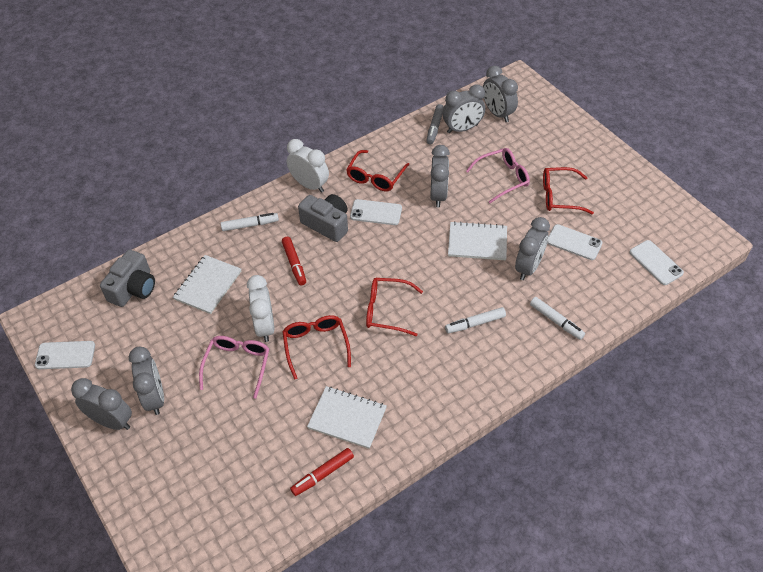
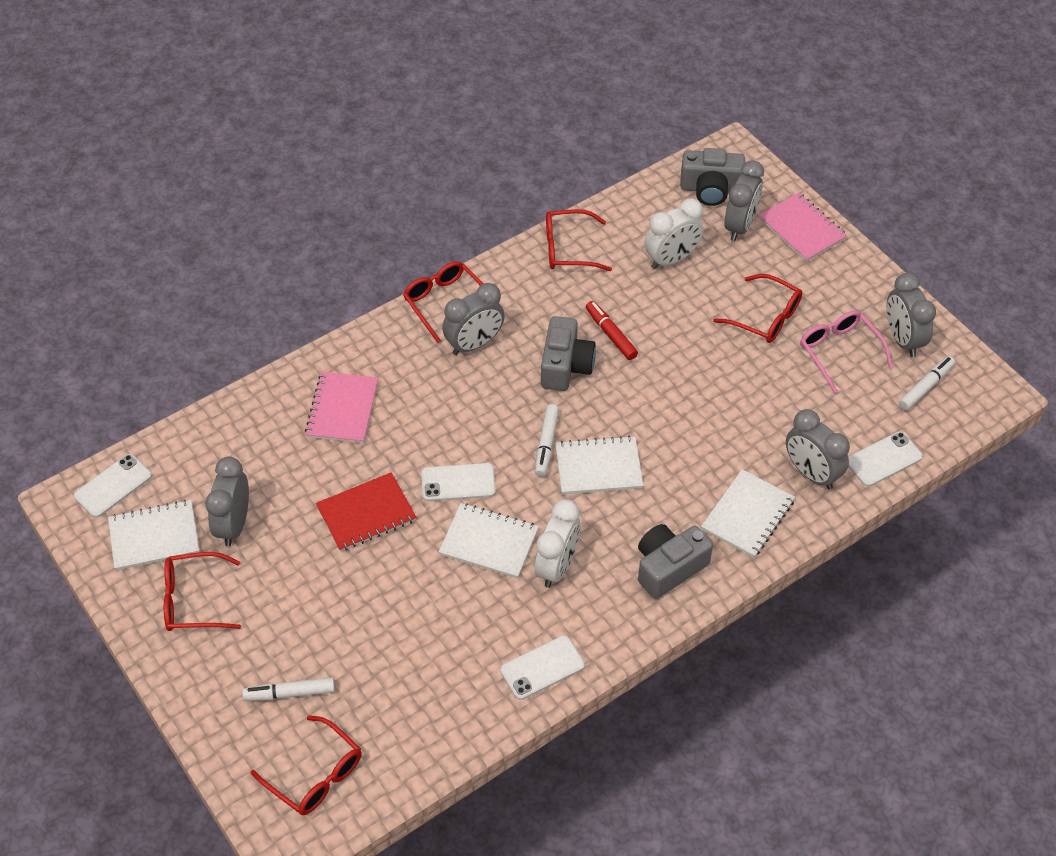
grey camera: 2 -> 3
grey clock: 6 -> 5
grey marker: 1 -> 0
pink glasses: 2 -> 1
pink notebook: 0 -> 2
red glasses: 4 -> 5
red marker: 2 -> 1
red notebook: 0 -> 1
white notebook: 3 -> 4

